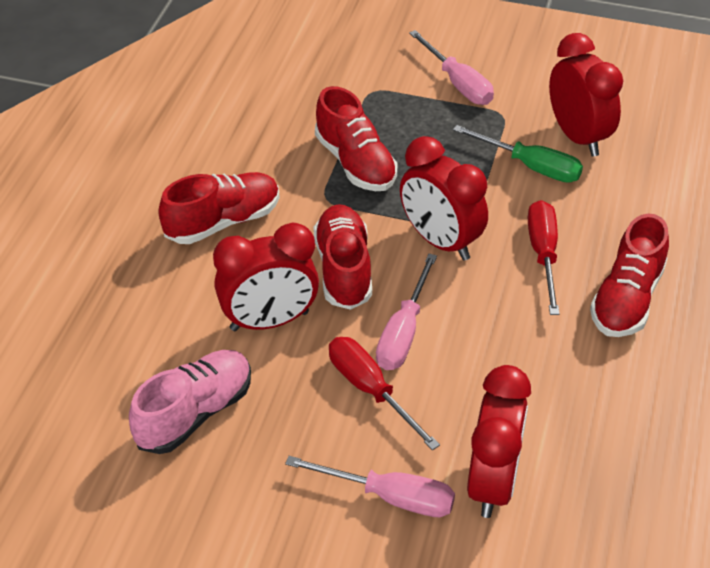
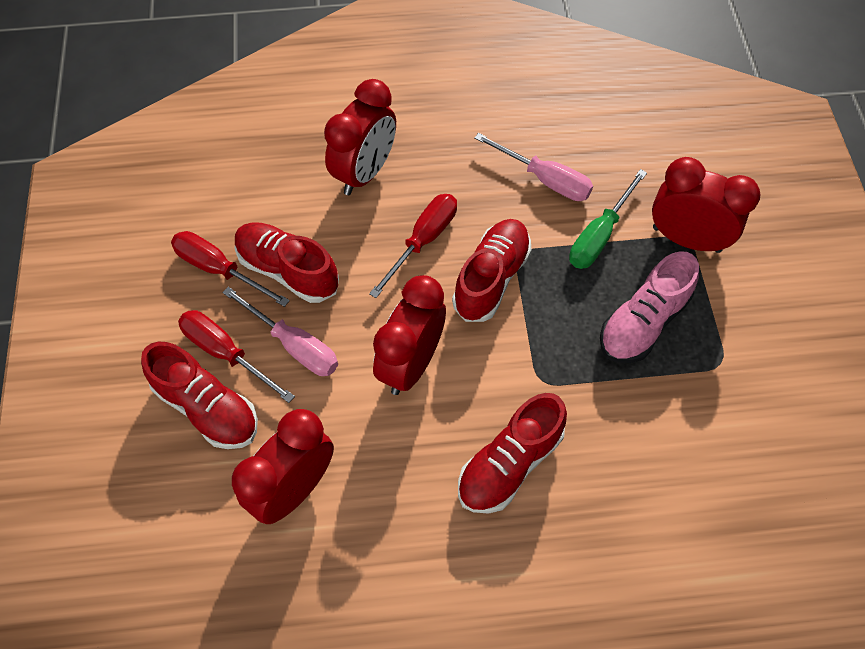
pink screwdriver: 3 -> 2
red screwdriver: 2 -> 3

